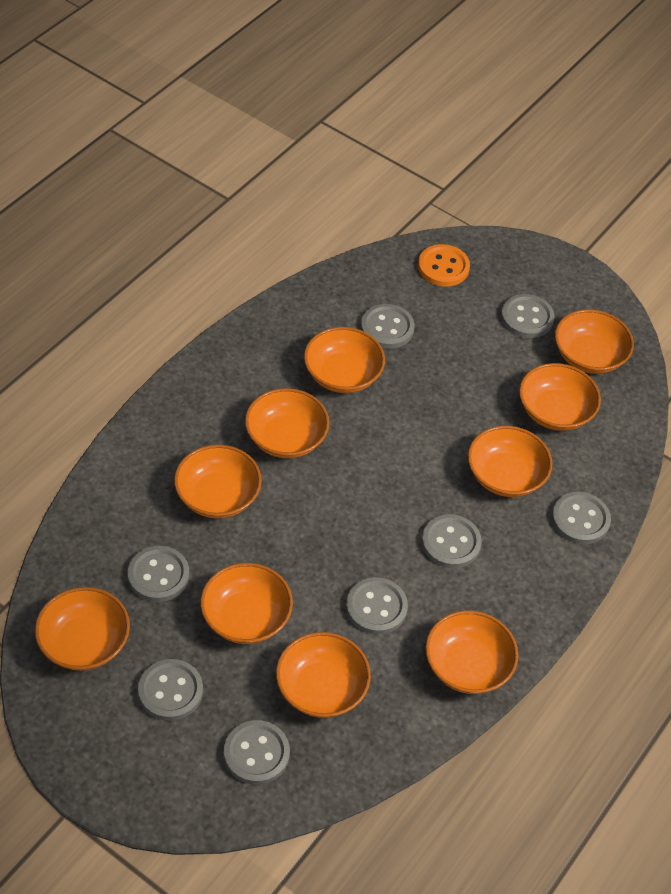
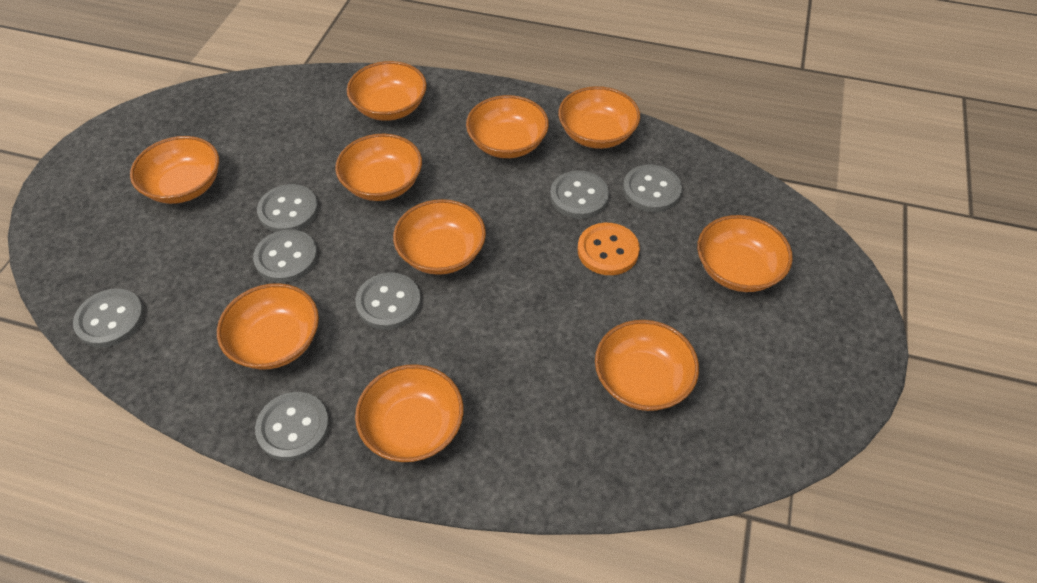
grey button: 8 -> 7

